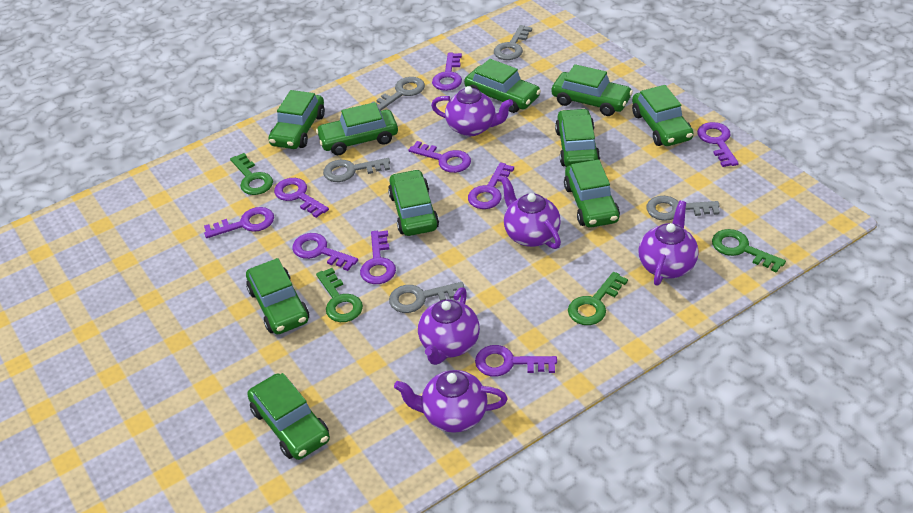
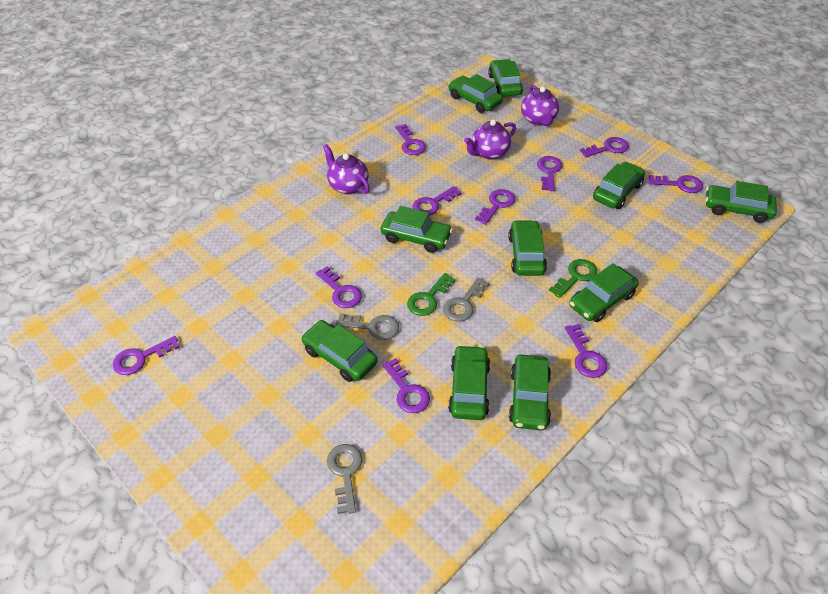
green key: 4 -> 2
grey key: 5 -> 3
purple key: 9 -> 10
purple teapot: 5 -> 3

